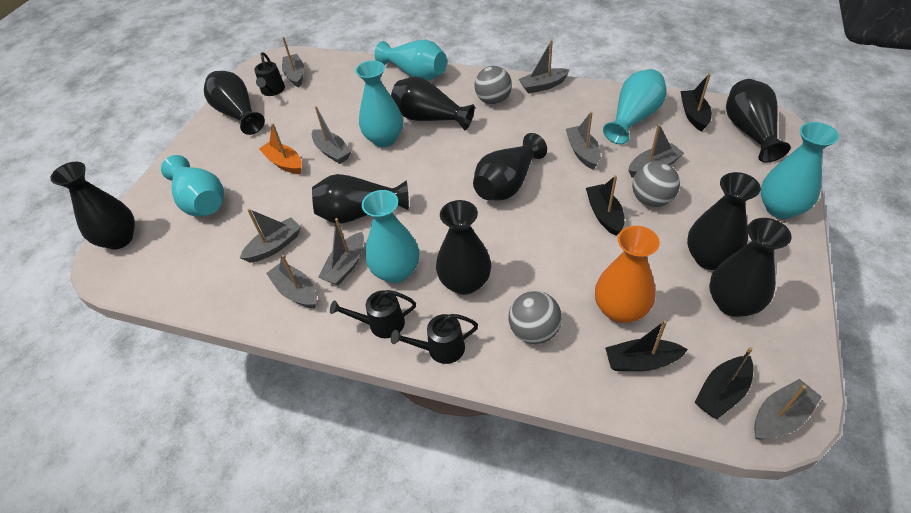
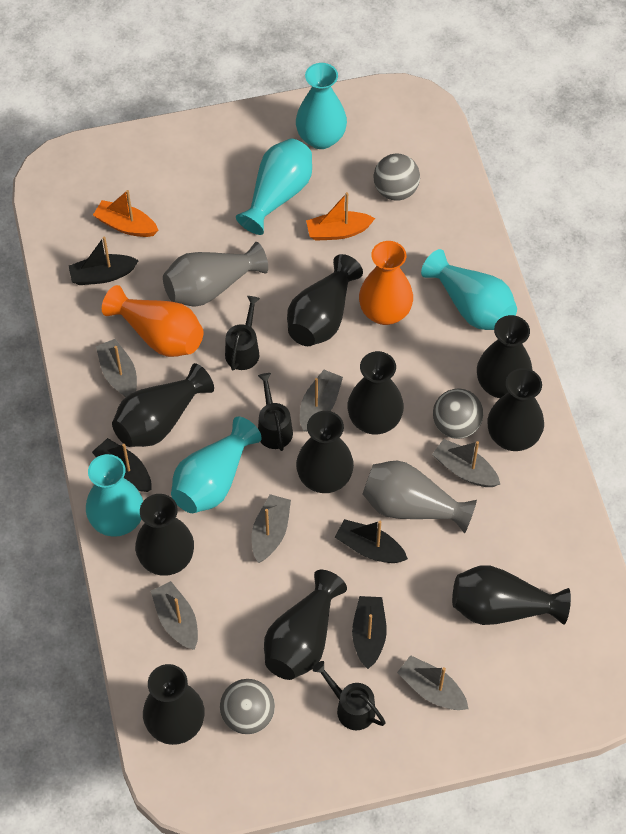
black vase: 9 -> 10
grey boat: 9 -> 6
grey vase: 0 -> 2
orange boat: 1 -> 2
orange vase: 1 -> 2
turquoise vase: 6 -> 5

